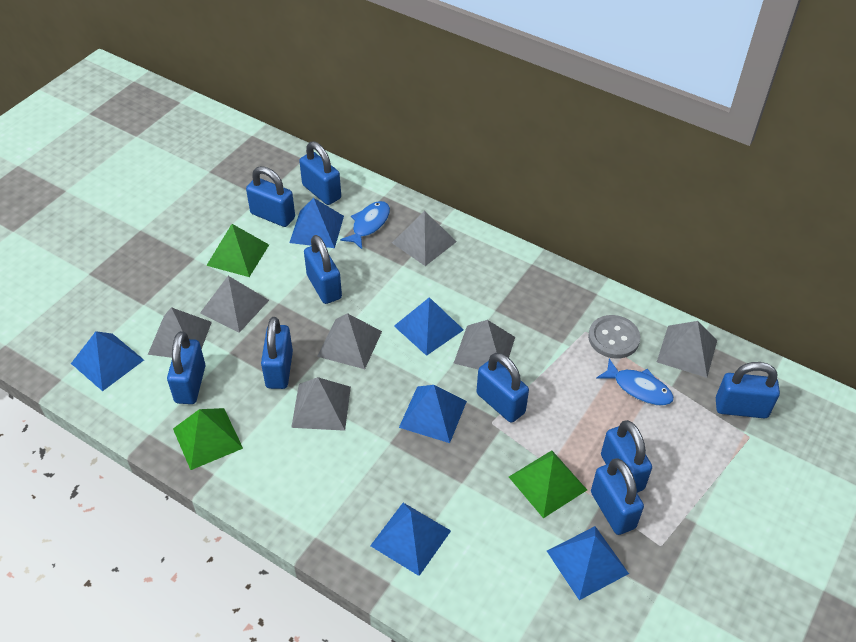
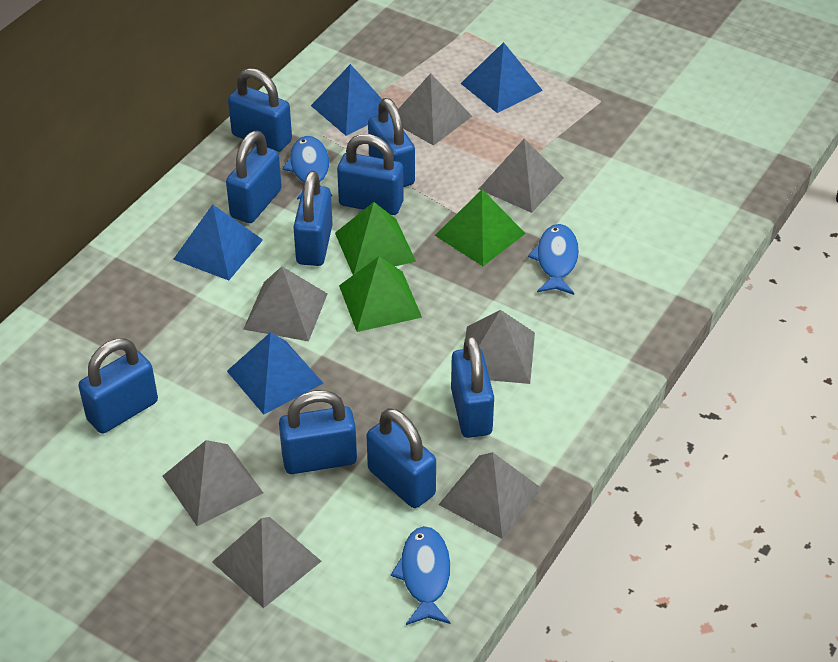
blue fish: 2 -> 3
blue pyramid: 6 -> 4
grey button: 1 -> 0

